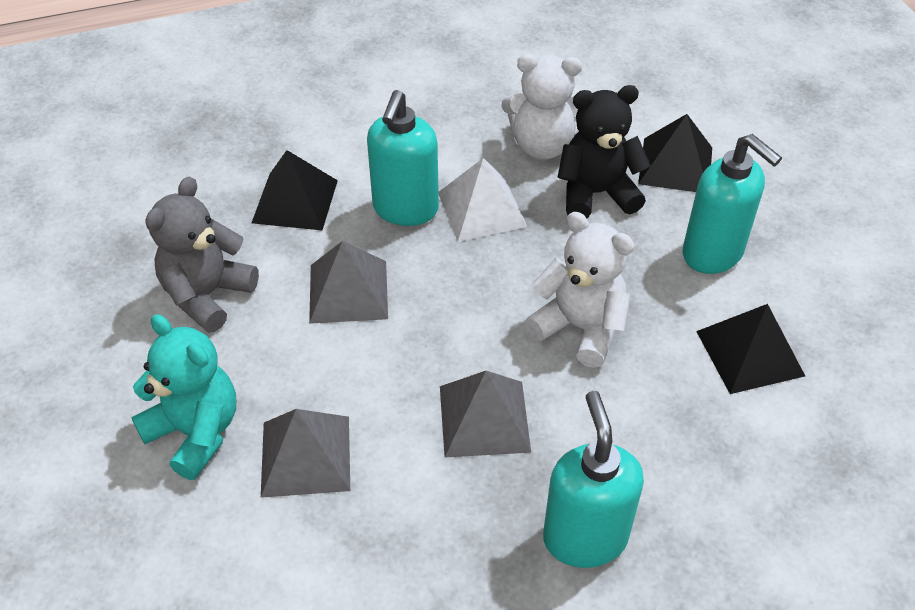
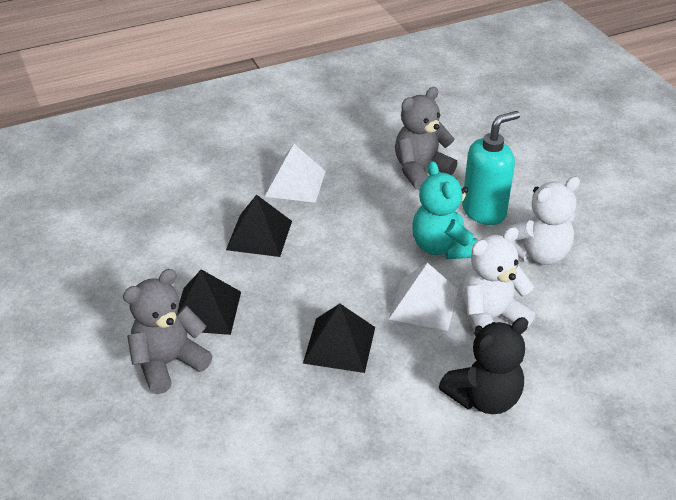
grey pyramid: 3 -> 0
grey teddy bear: 1 -> 2
turquoise soap dispenser: 3 -> 1
white pyramid: 1 -> 2

